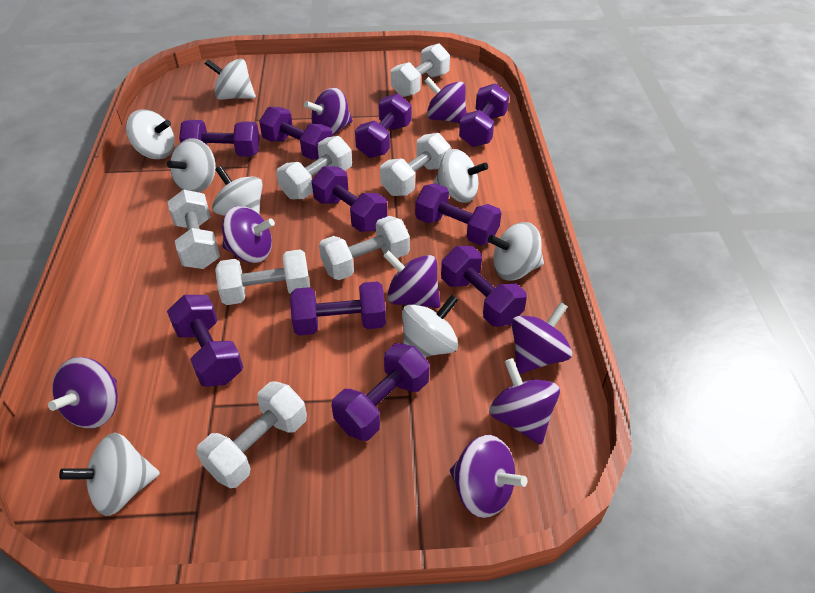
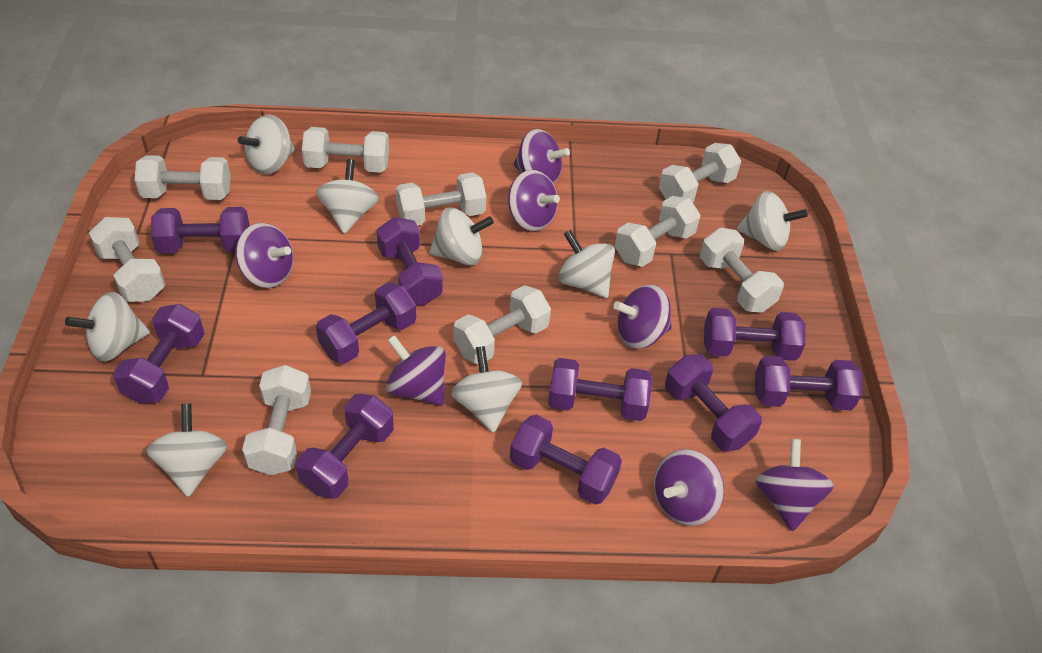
purple spinning top: 8 -> 7
white dumbbell: 7 -> 9

